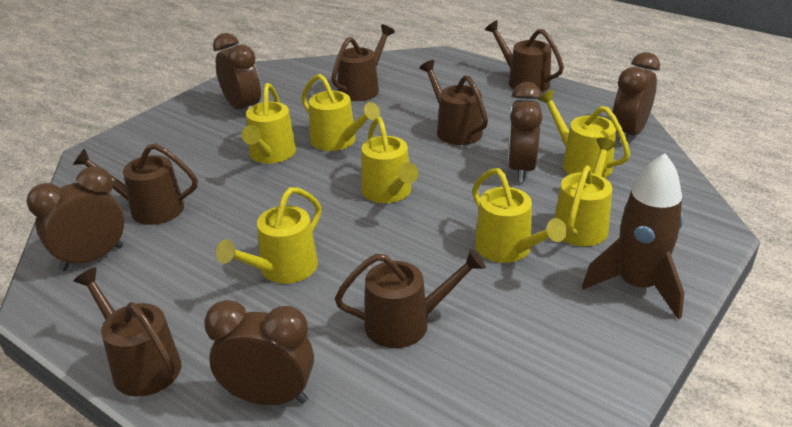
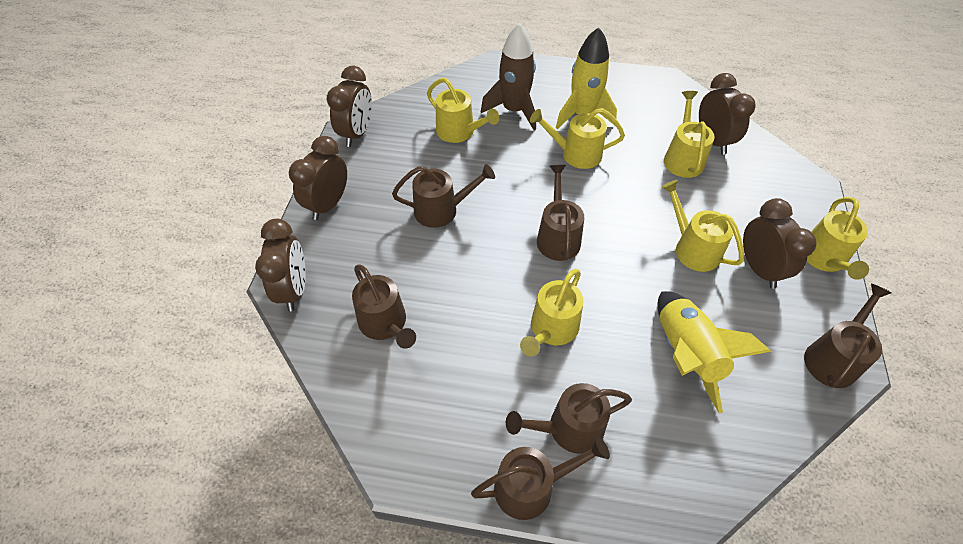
yellow rocket: 0 -> 2
yellow watering can: 7 -> 6

